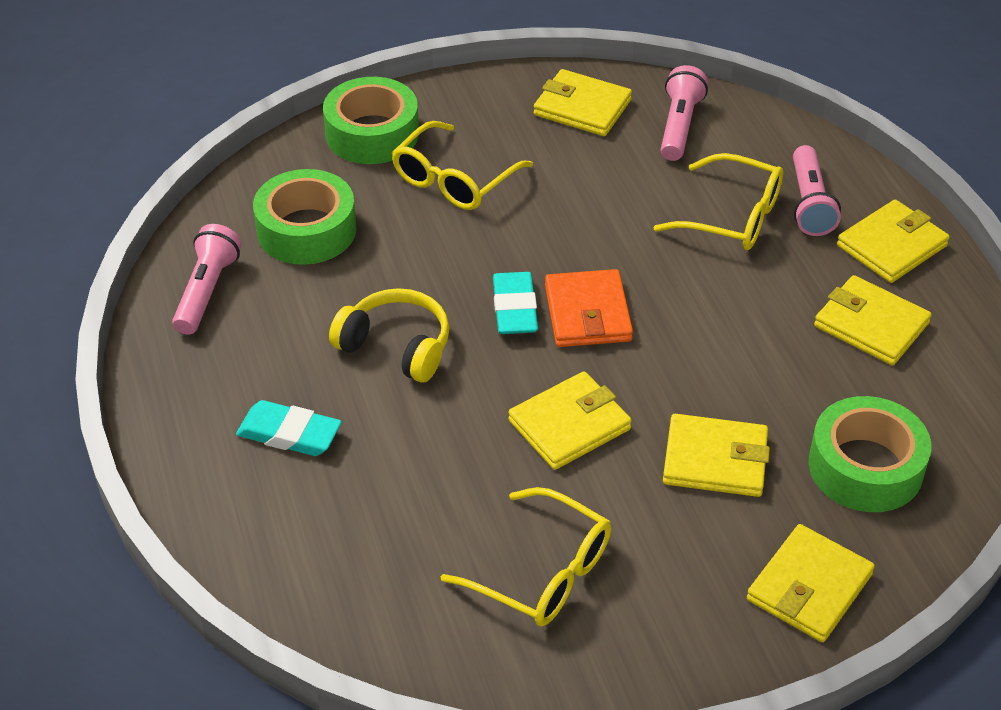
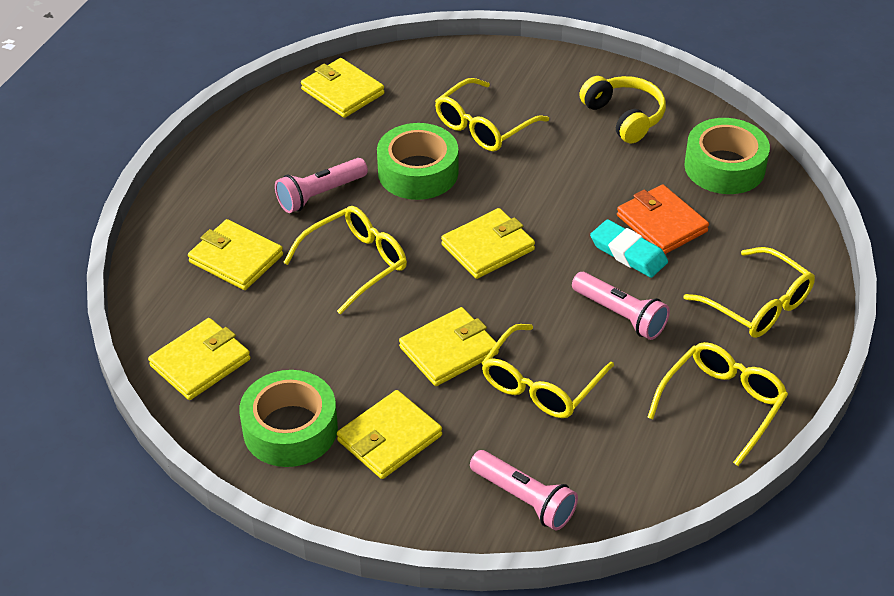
turquoise eraser: 2 -> 1
yellow glasses: 3 -> 5

